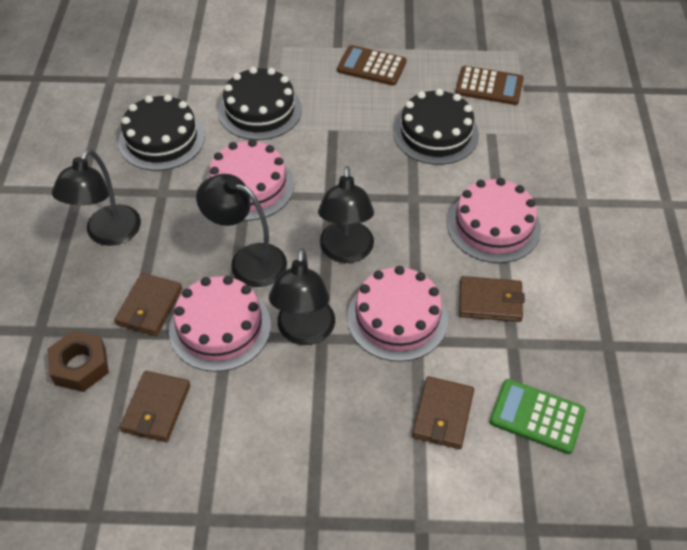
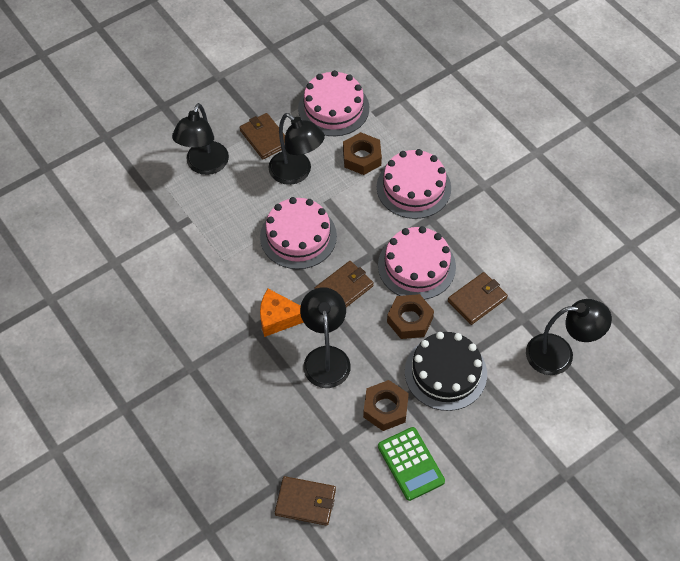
black cake: 3 -> 1
brown calculator: 2 -> 0
brown nut: 1 -> 3
orange cheese: 0 -> 1

